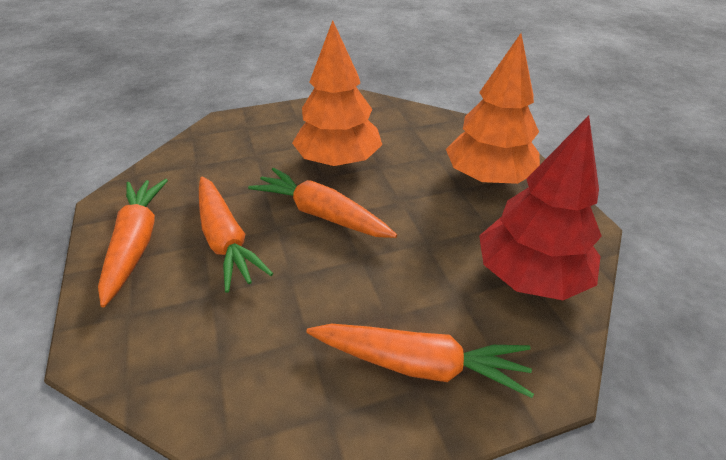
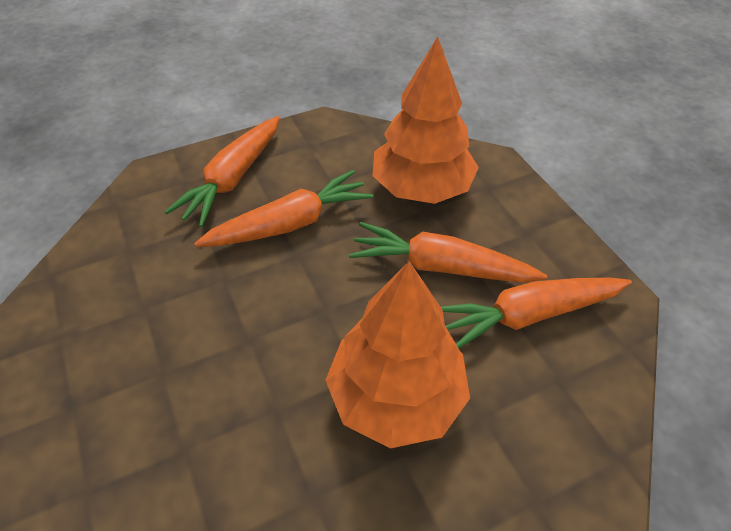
red tree: 1 -> 0

